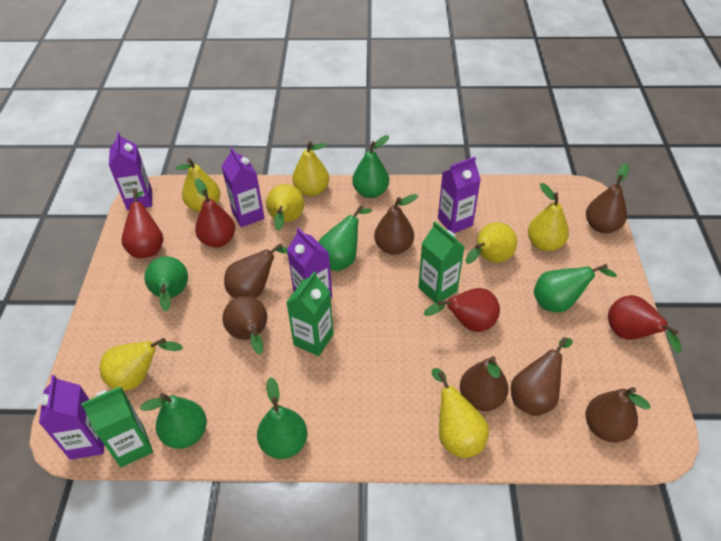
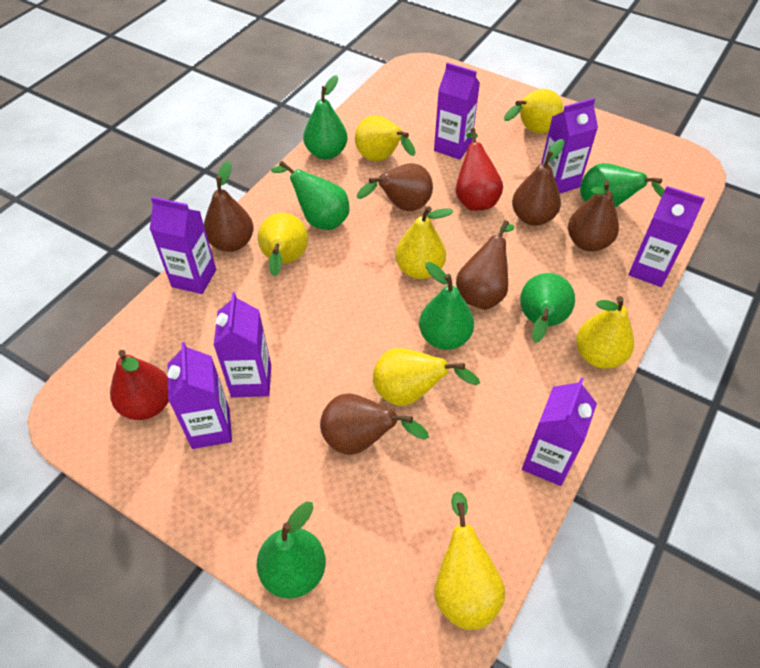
brown pear: 7 -> 6
green carton: 3 -> 0
purple carton: 5 -> 7
red pear: 4 -> 2

